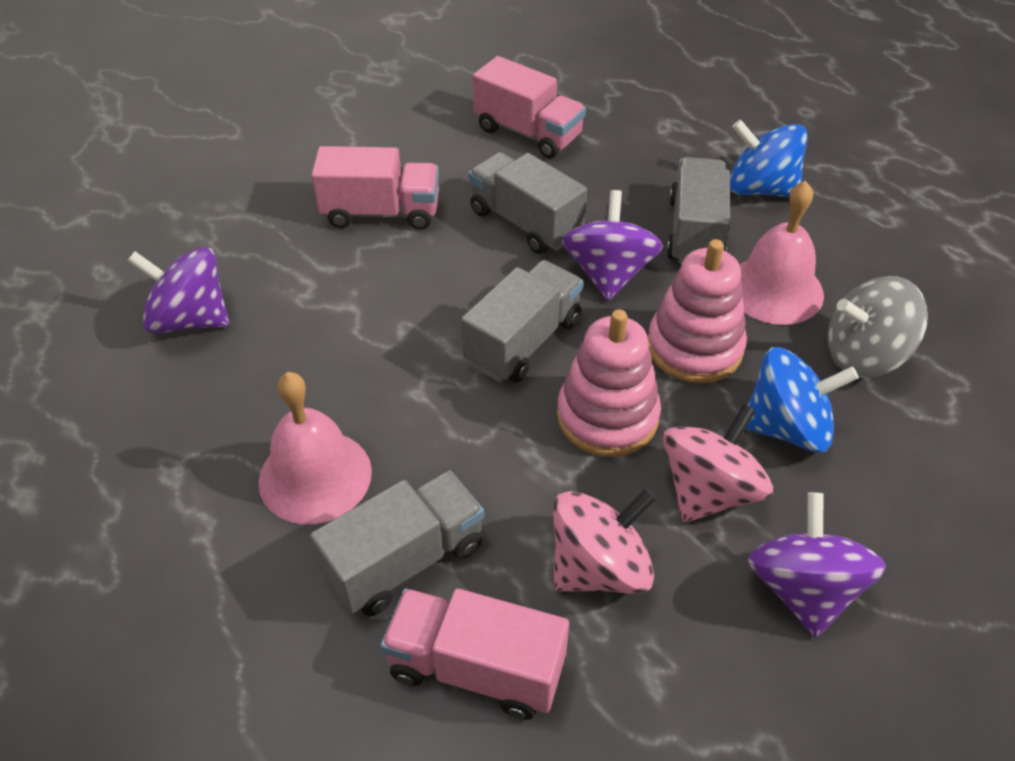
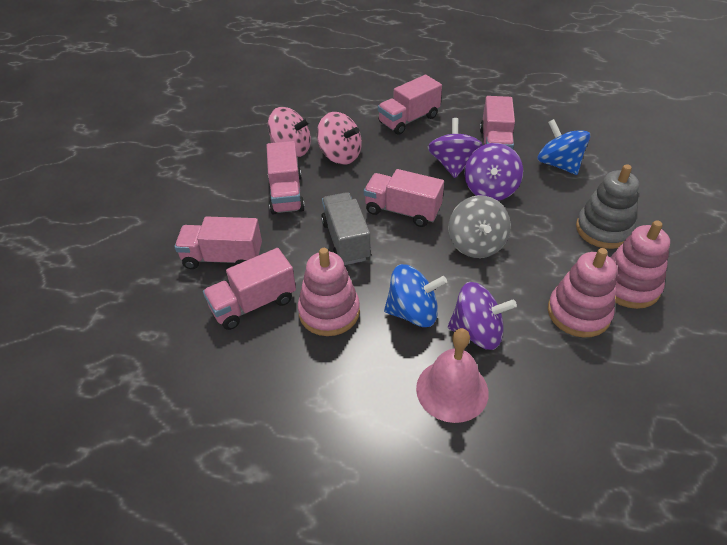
grey stacking toy: 0 -> 1
grey truck: 4 -> 1
pink bell: 2 -> 1
pink stacking toy: 2 -> 3
pink truck: 3 -> 6

